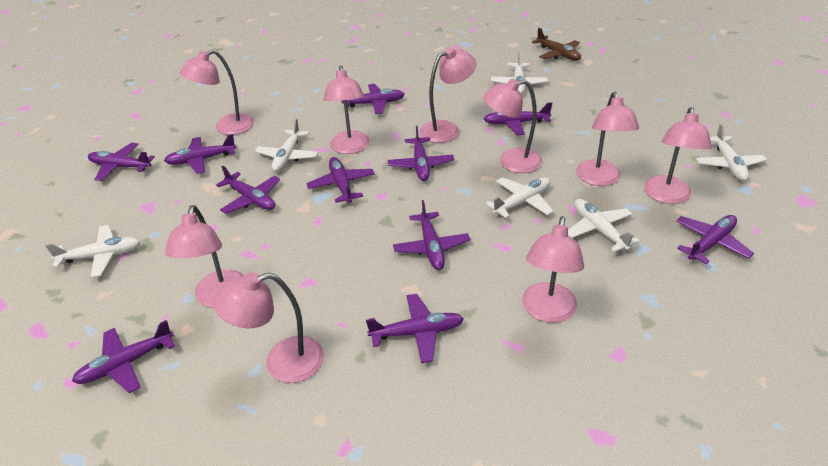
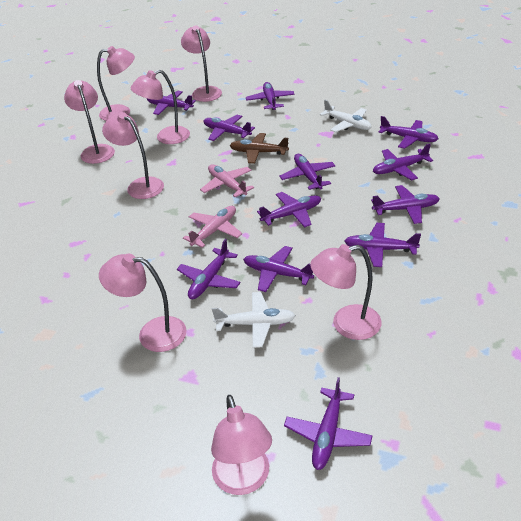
pink lamp: 9 -> 8
pink plane: 0 -> 2
purple plane: 11 -> 12
white plane: 6 -> 2

